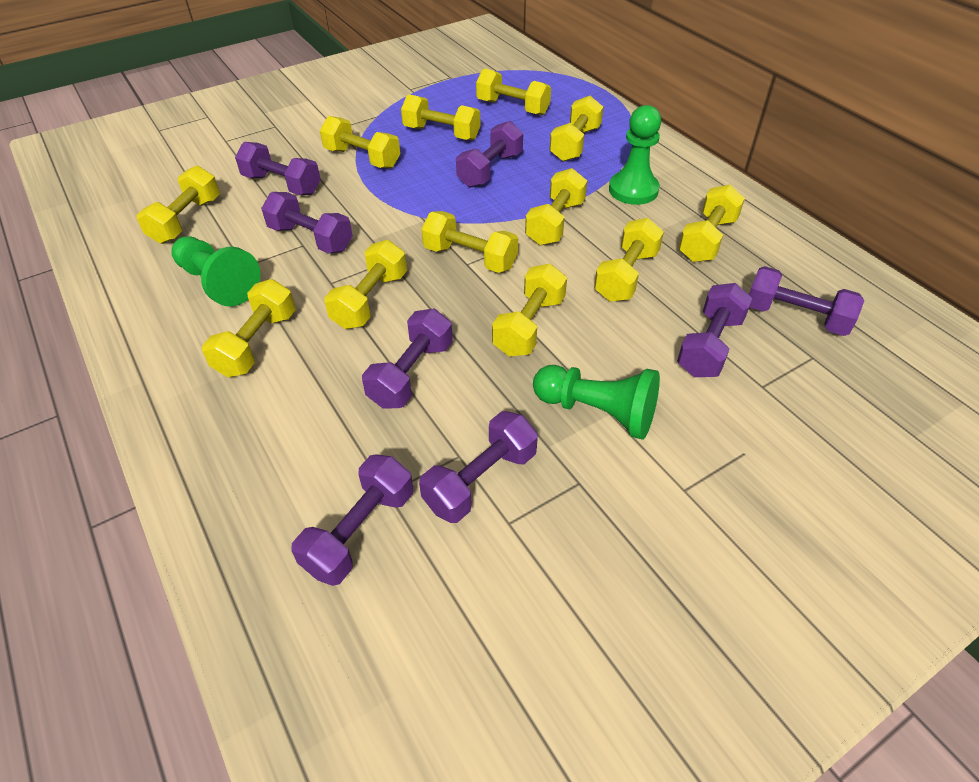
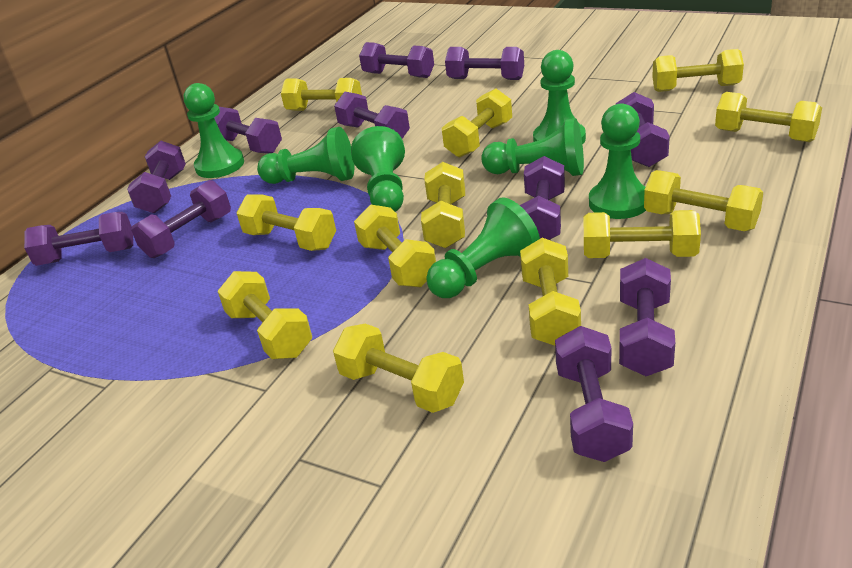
green pawn: 3 -> 7
purple dumbbell: 8 -> 11

